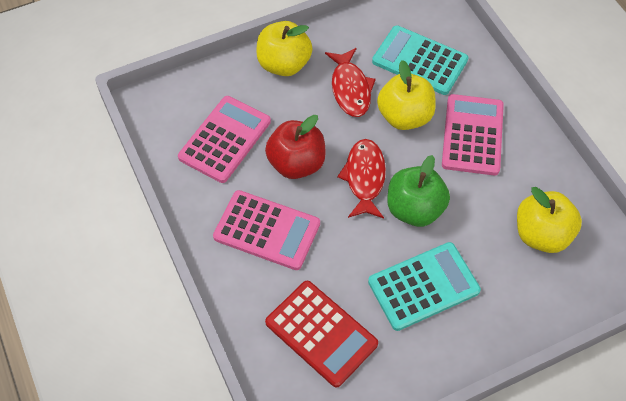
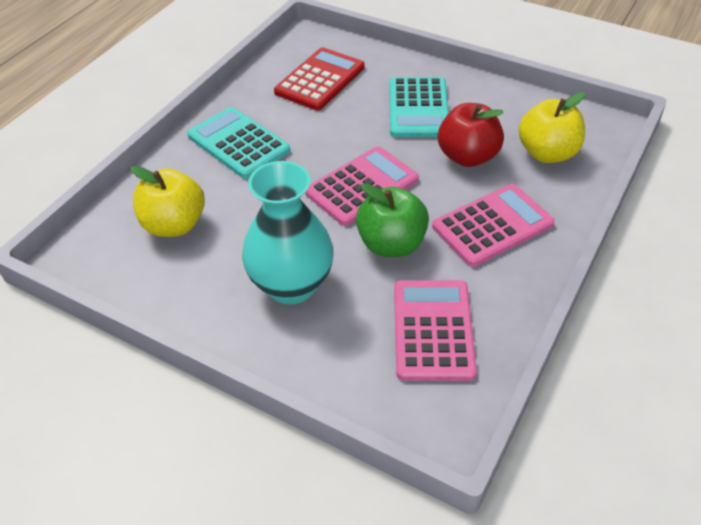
red fish: 2 -> 0
turquoise vase: 0 -> 1
yellow apple: 3 -> 2

